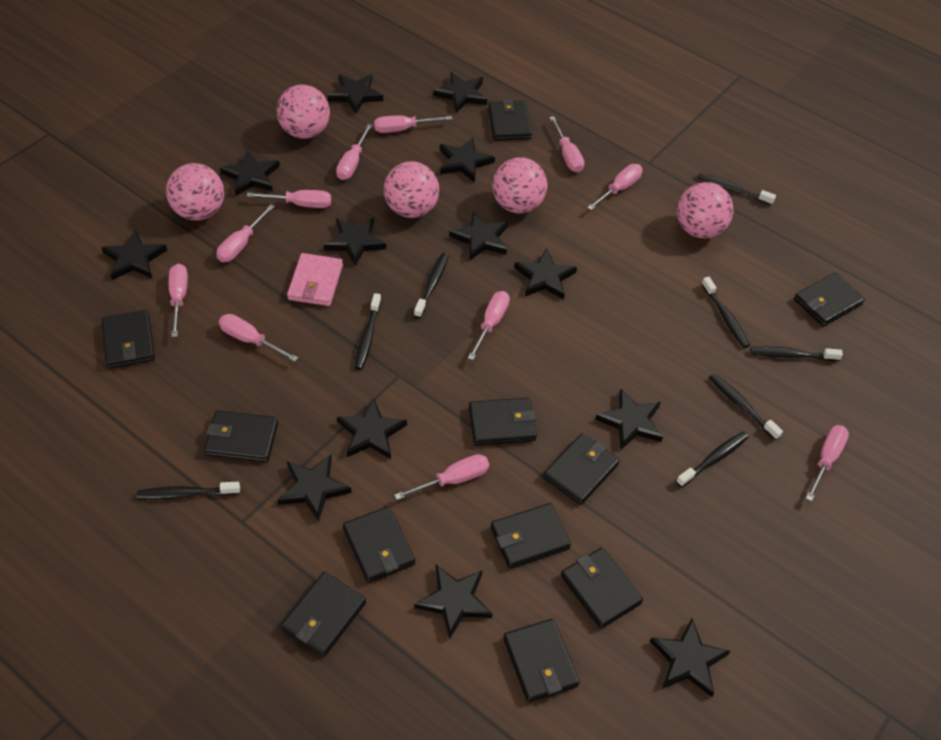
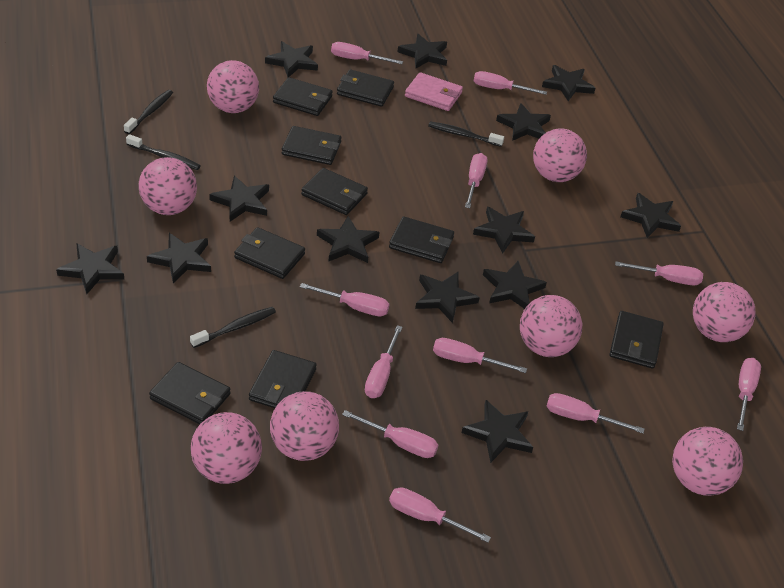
black toothbrush: 8 -> 4
black wallet: 11 -> 9
pink ball: 5 -> 8

